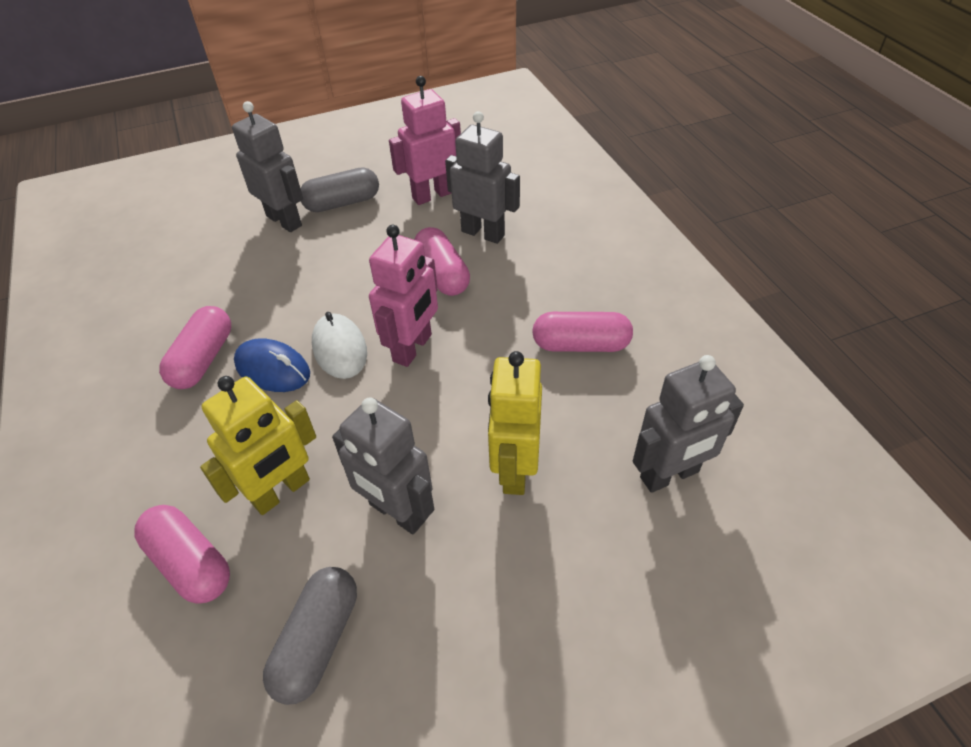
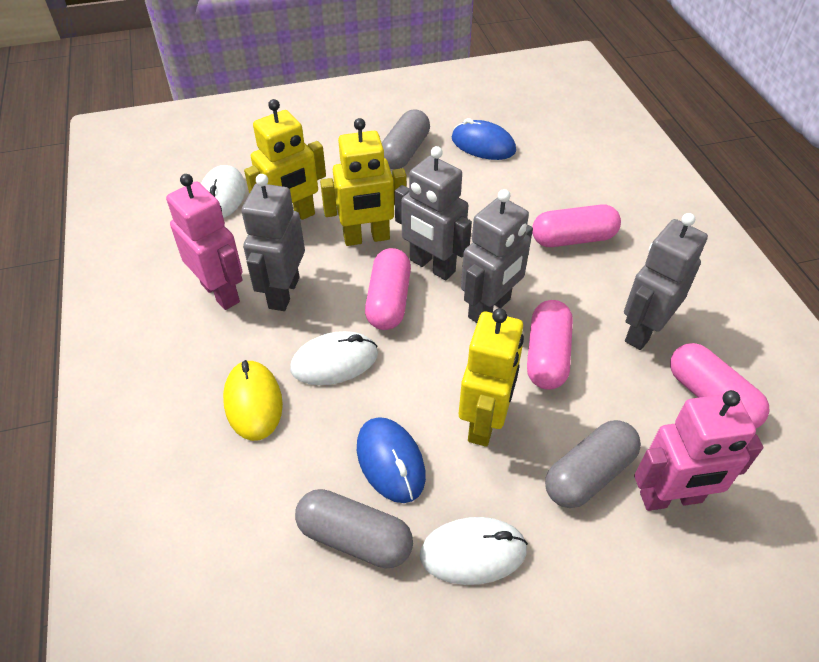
blue mouse: 1 -> 2
grey capsule: 2 -> 3
white mouse: 1 -> 3
yellow mouse: 0 -> 1
yellow robot: 2 -> 3

